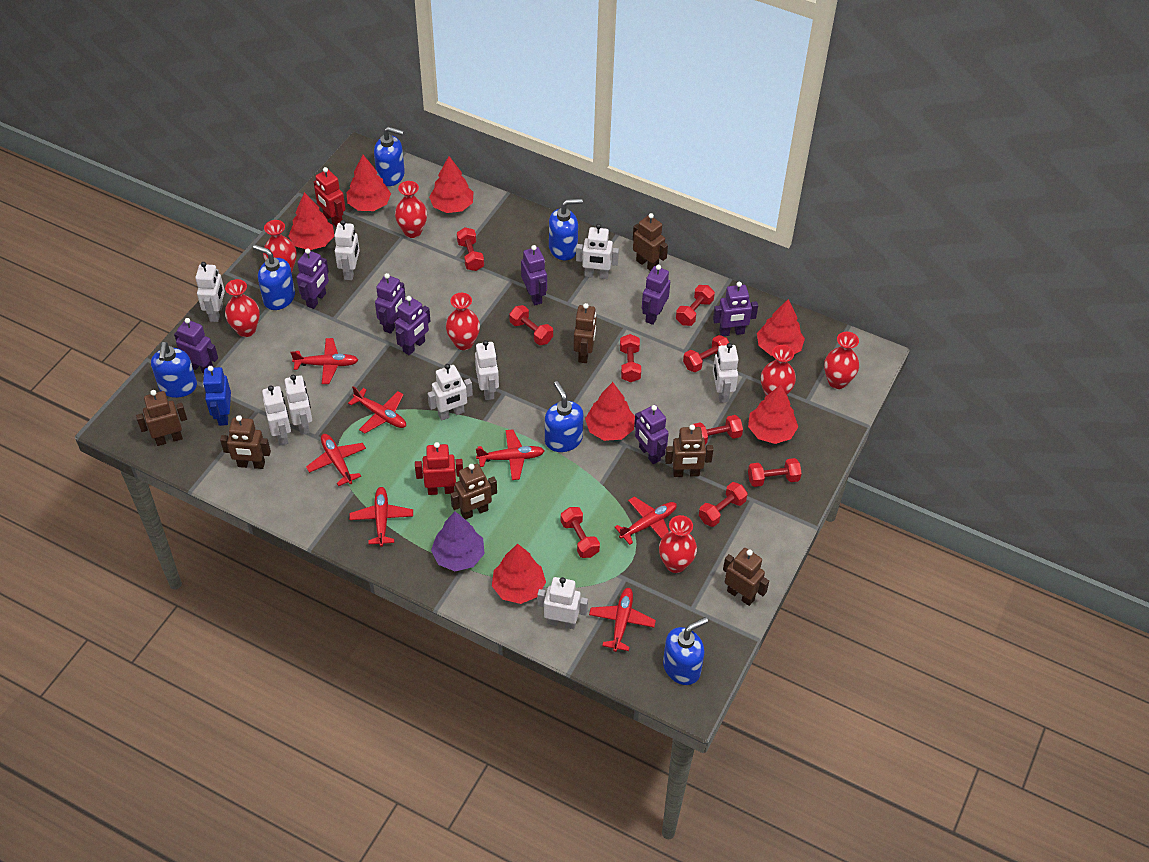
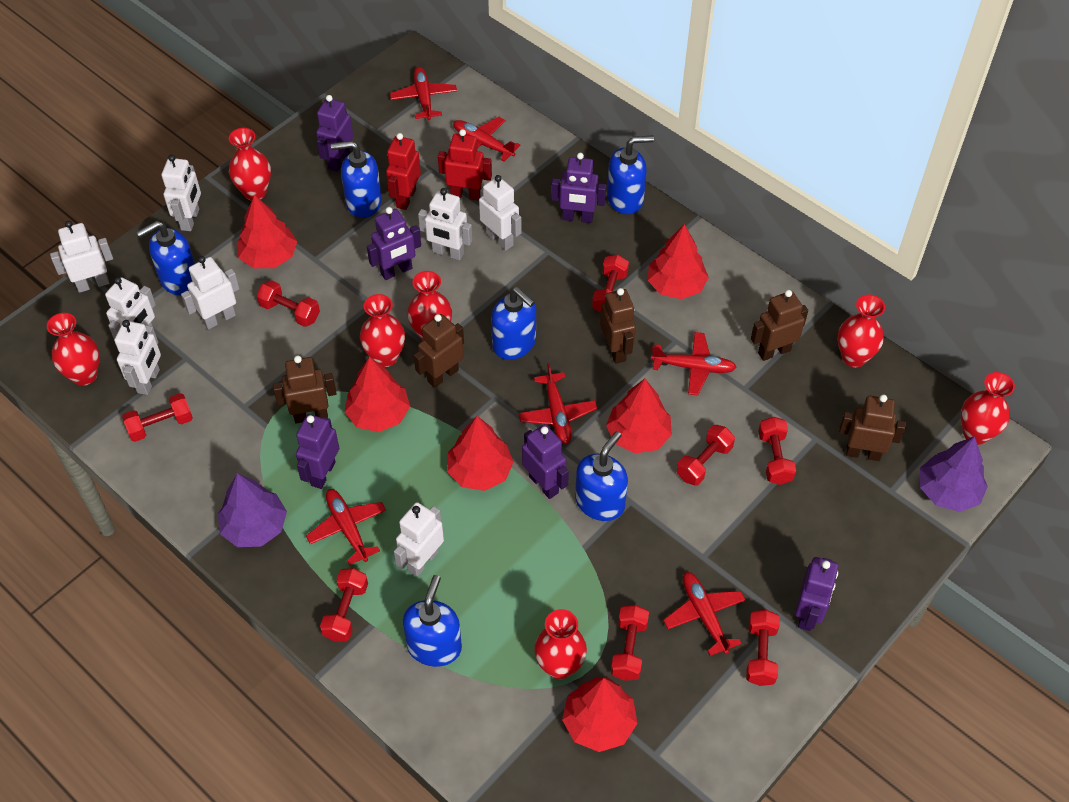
blue robot: 1 -> 0
brown robot: 7 -> 5
purple robot: 8 -> 6
purple tree: 1 -> 2
red dumbbell: 9 -> 8
red plane: 7 -> 6
red tree: 7 -> 6
white robot: 9 -> 8

